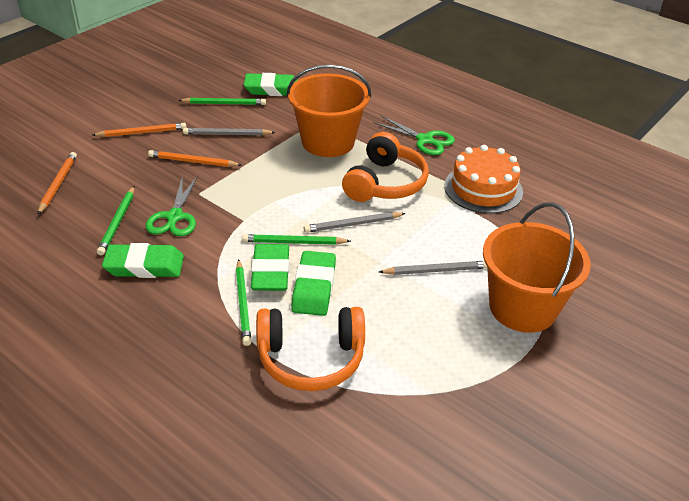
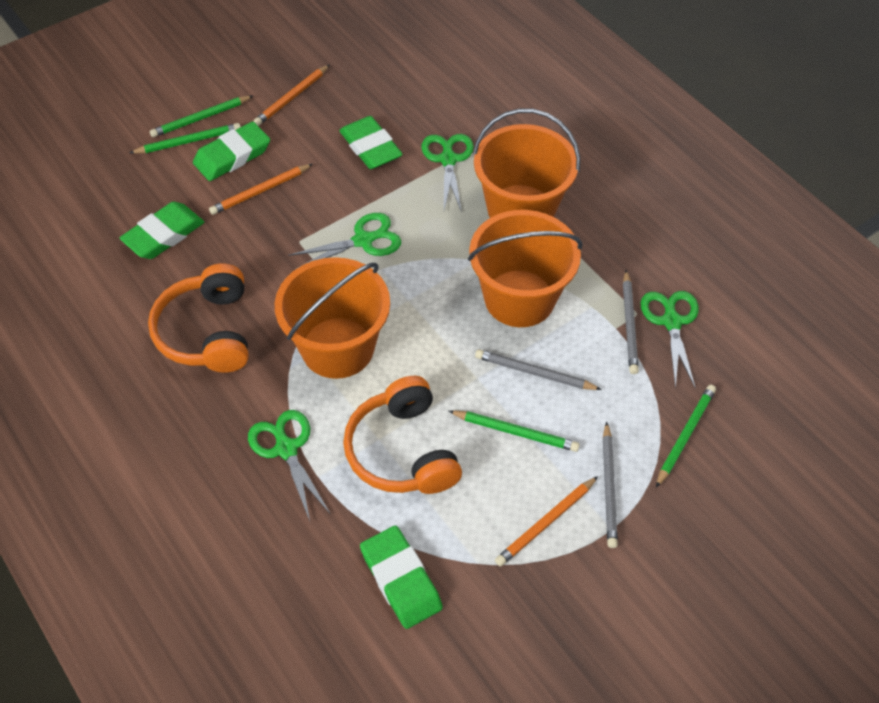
green scissors: 2 -> 4
orange bucket: 2 -> 3
orange cake: 1 -> 0

